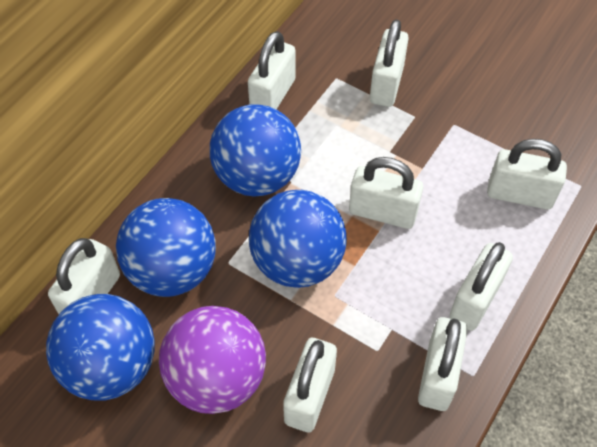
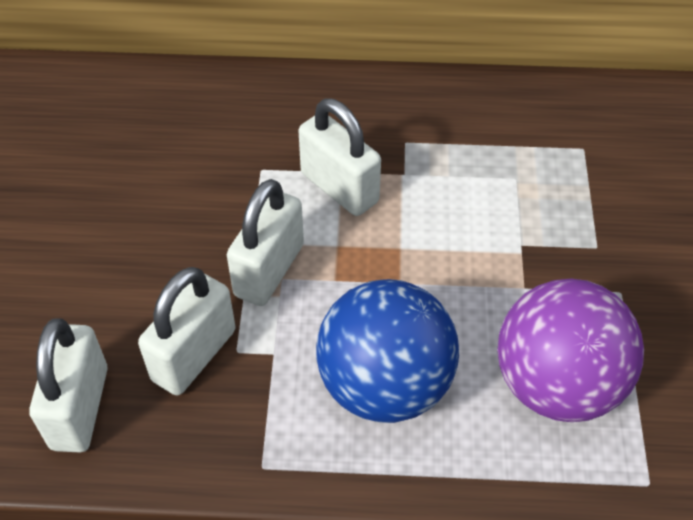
blue ball: 4 -> 1
white padlock: 8 -> 4

